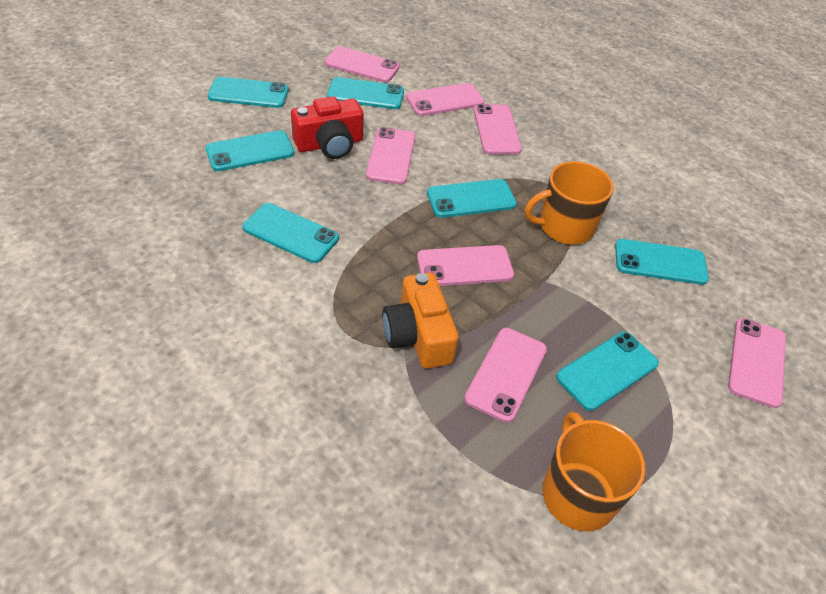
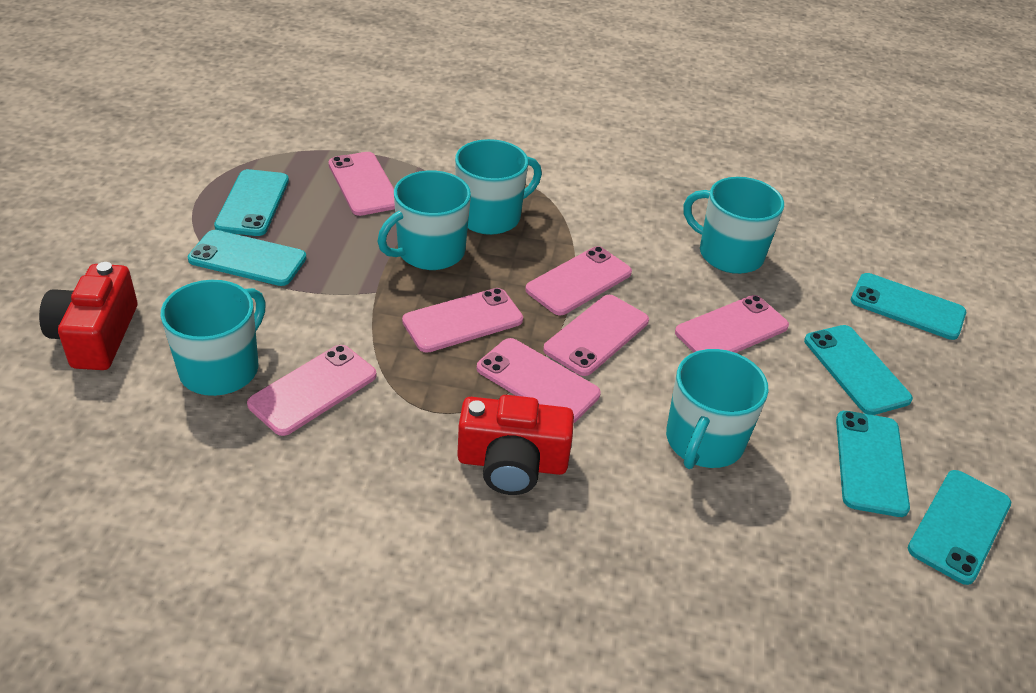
orange camera: 1 -> 0
orange mug: 2 -> 0
red camera: 1 -> 2
turquoise mug: 0 -> 5
turquoise phone: 7 -> 6

